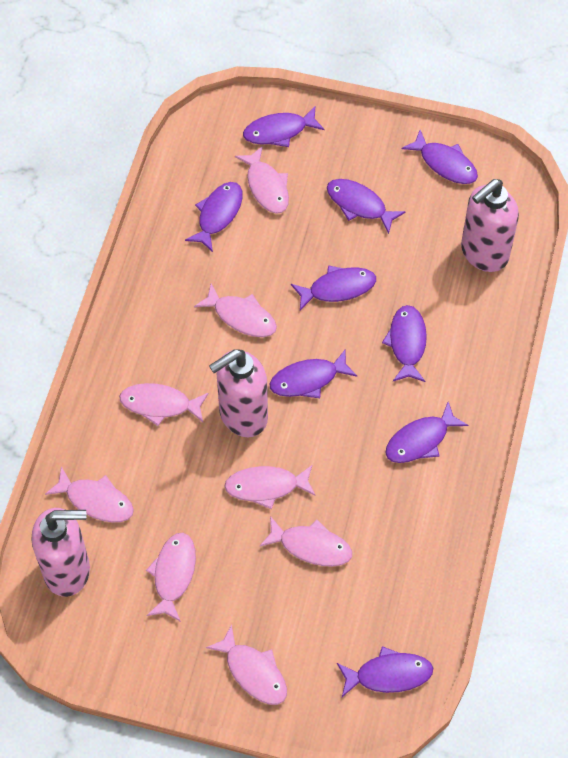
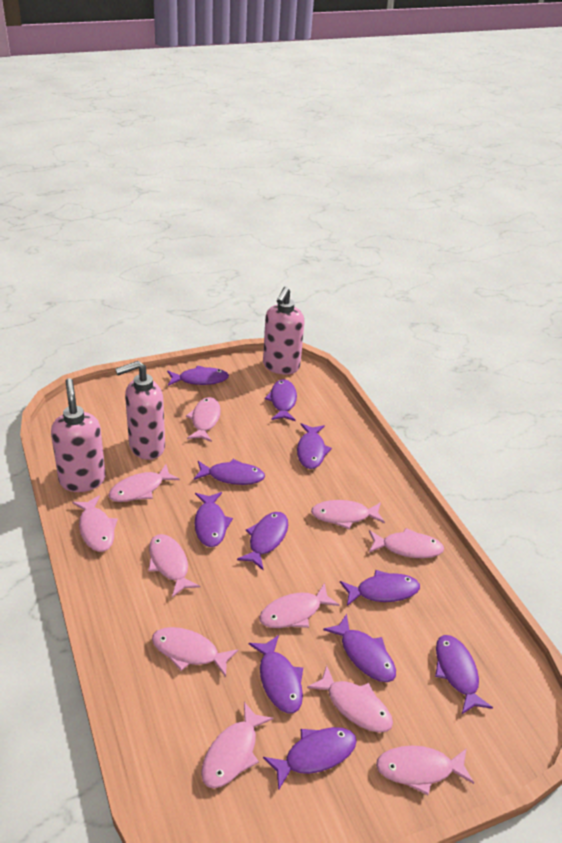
pink fish: 8 -> 11
purple fish: 9 -> 11

